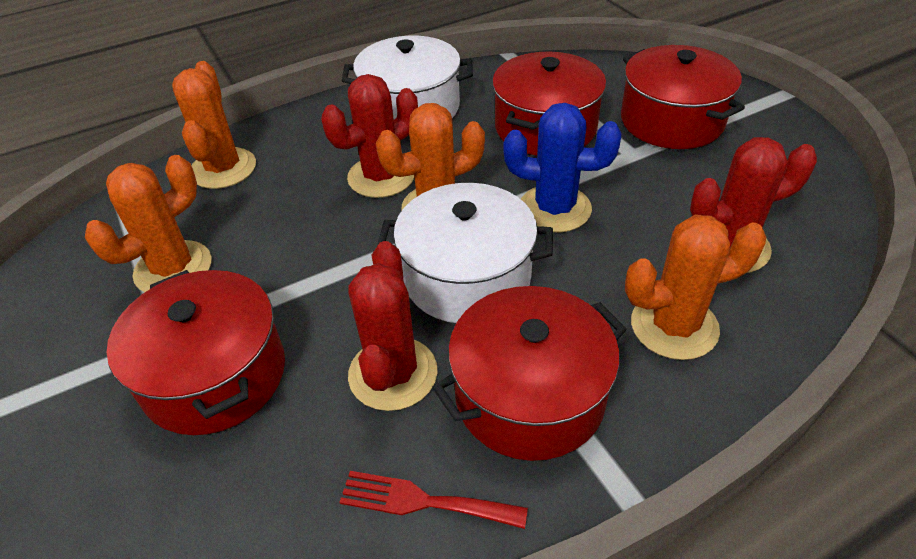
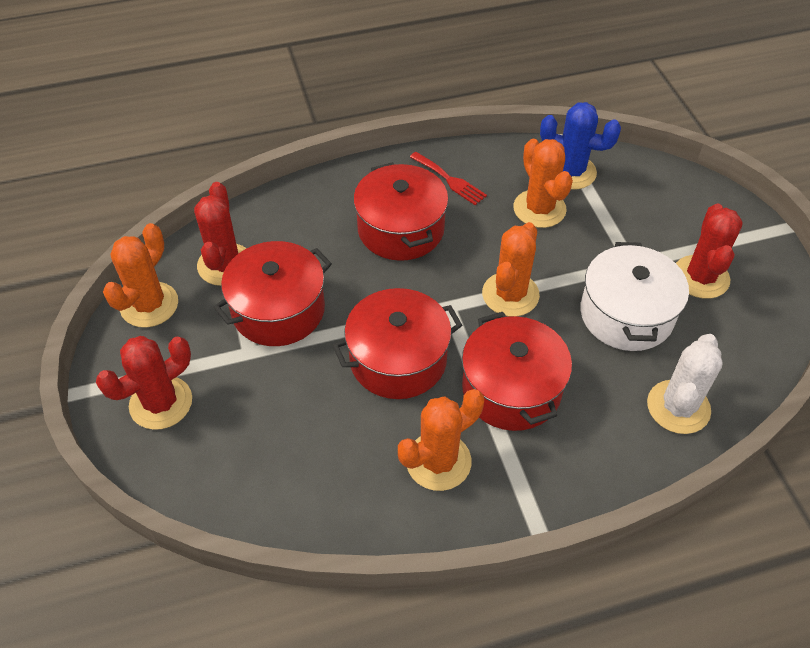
white cactus: 0 -> 1
white pot: 2 -> 1

